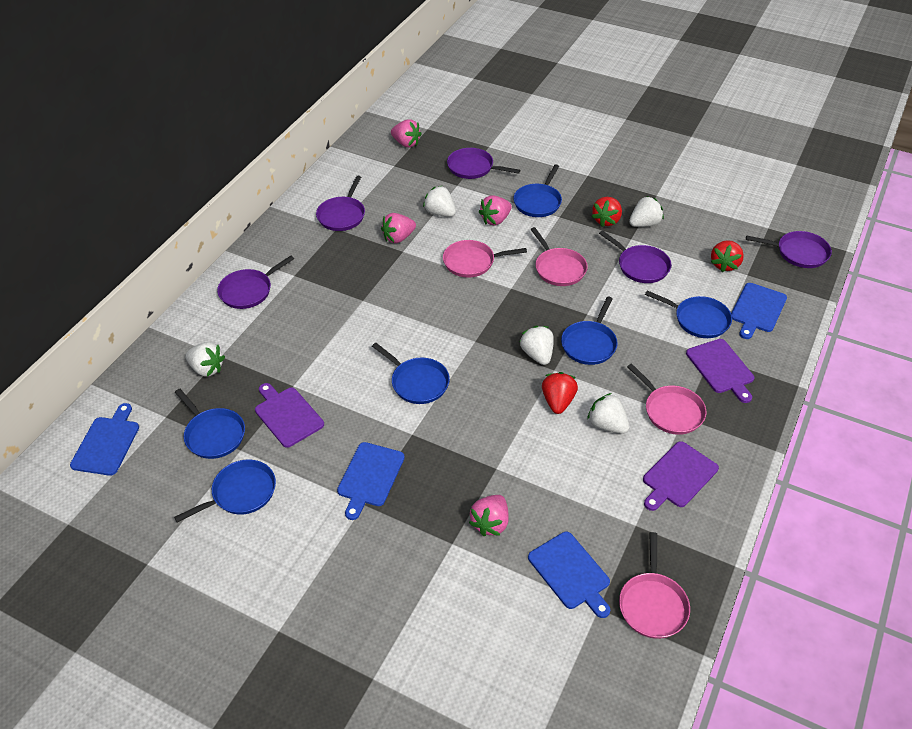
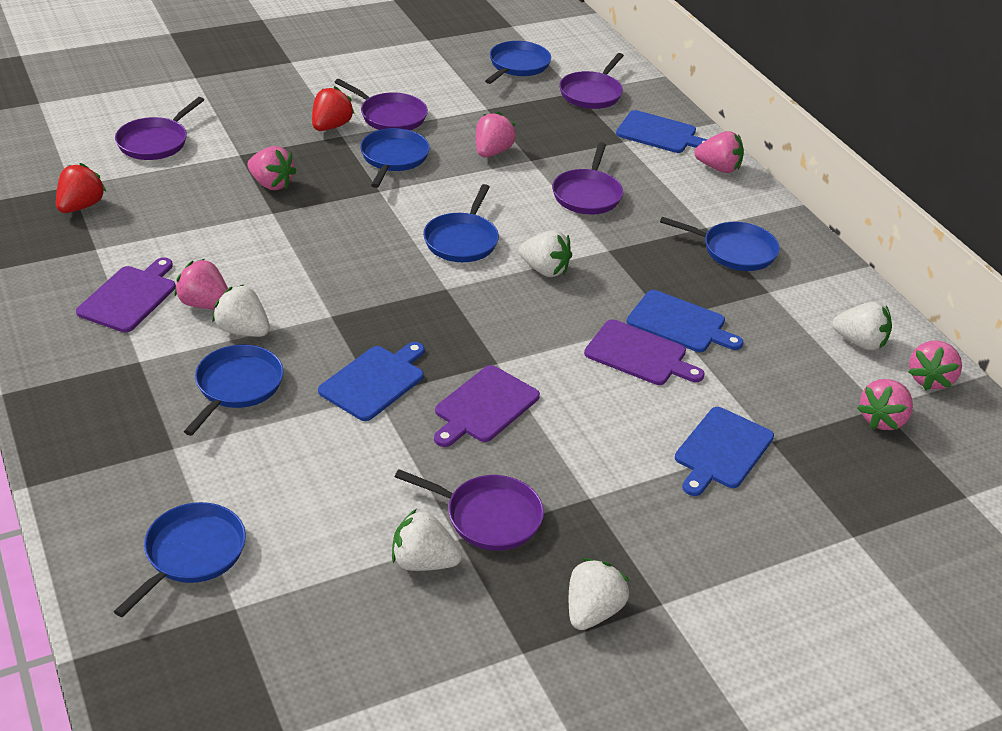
pink pan: 4 -> 0
pink strawberry: 4 -> 6
red strawberry: 3 -> 2

